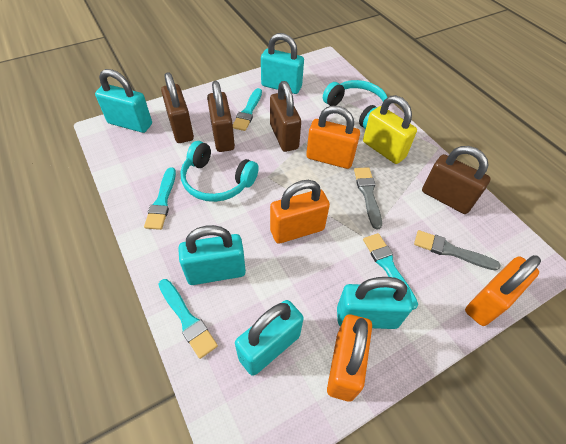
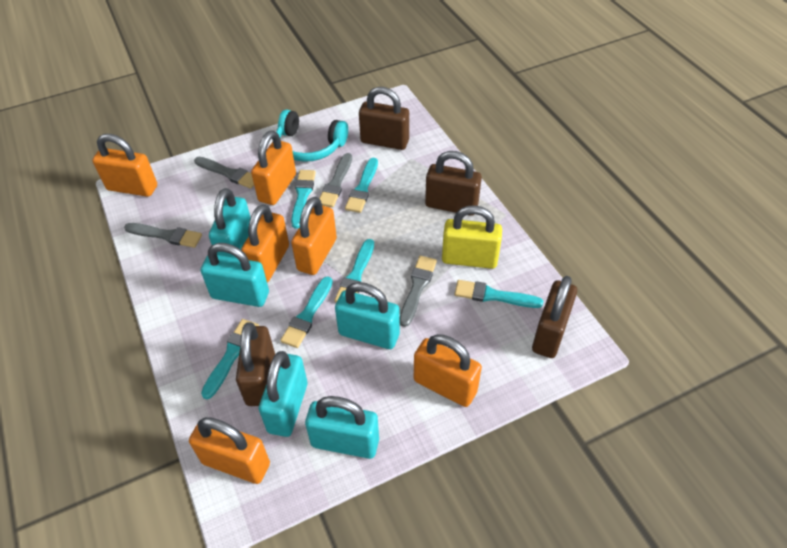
grey brush: 2 -> 4
orange padlock: 4 -> 6
turquoise brush: 4 -> 6
turquoise headphones: 2 -> 1

